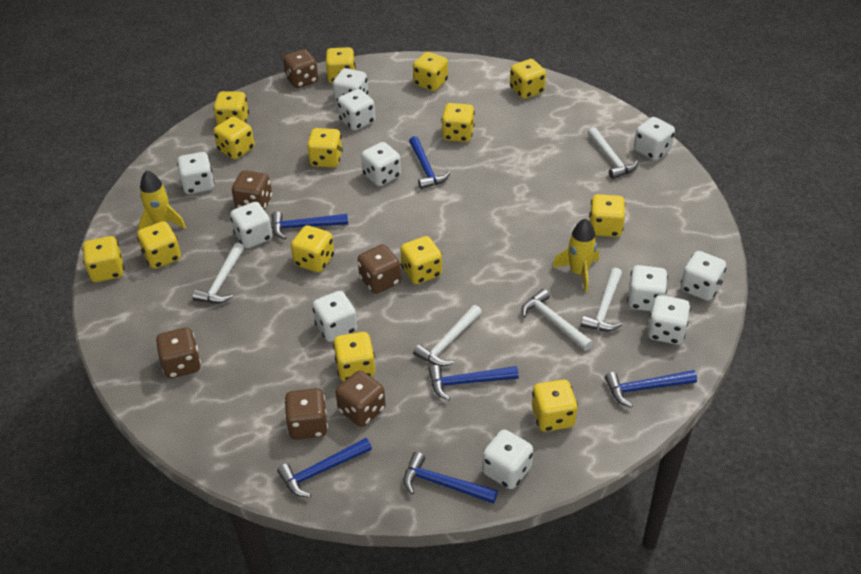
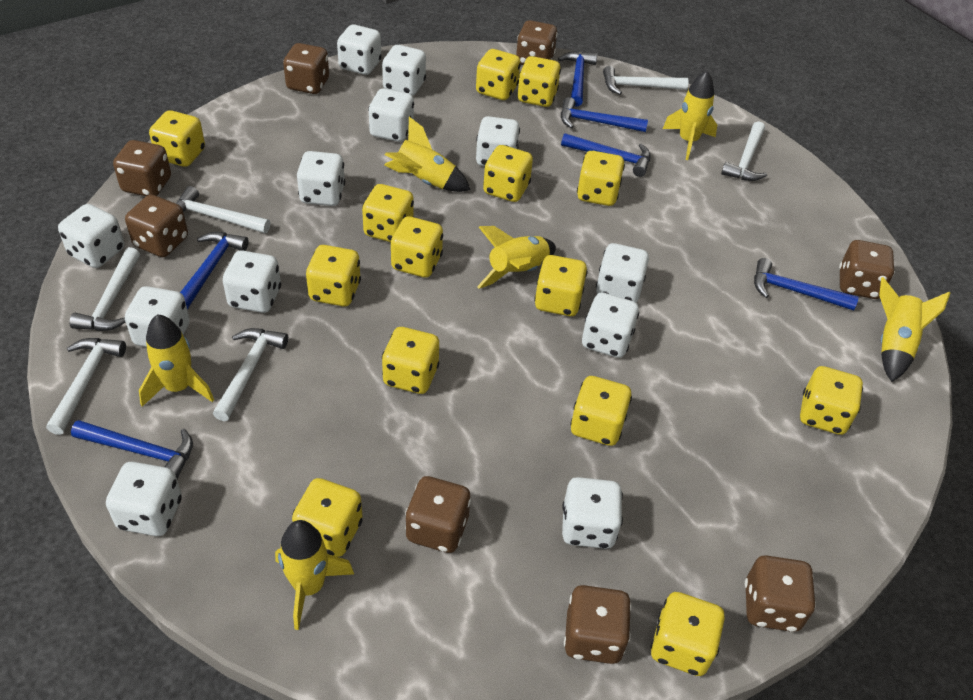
brown dice: 6 -> 8
white dice: 11 -> 12
white hammer: 5 -> 6
yellow rocket: 2 -> 6

